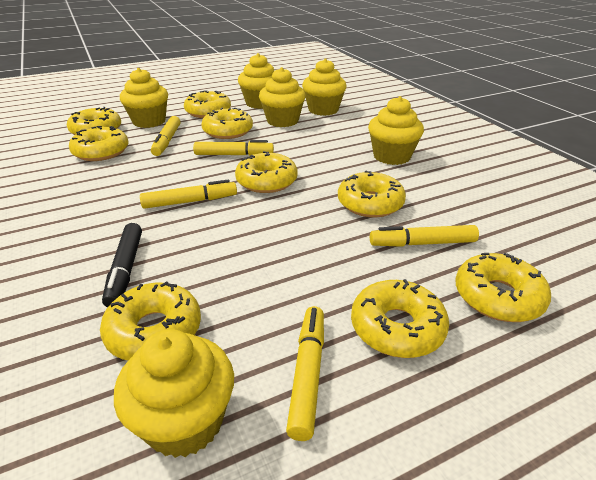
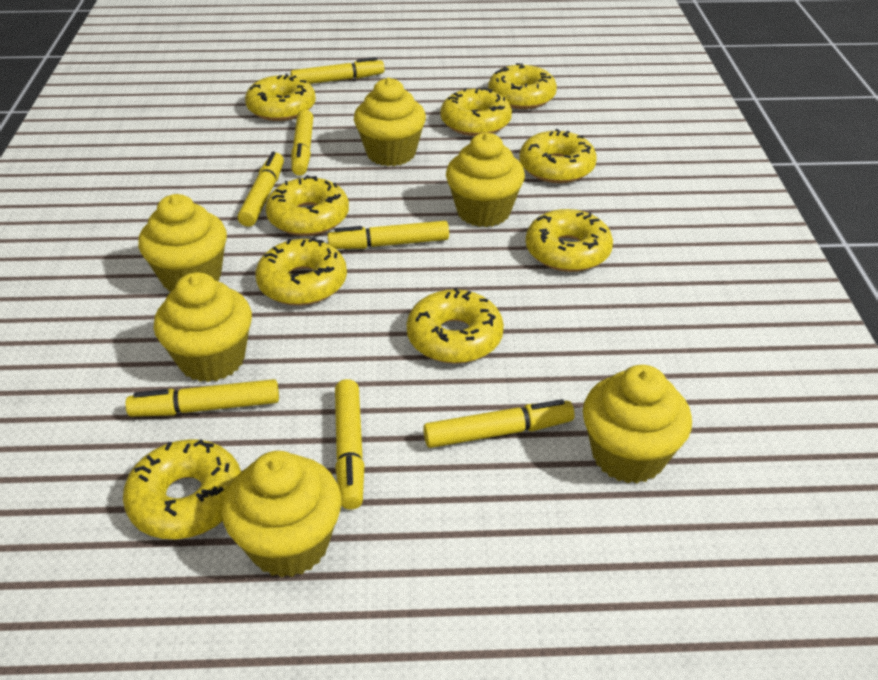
black marker: 1 -> 0
yellow marker: 5 -> 7

